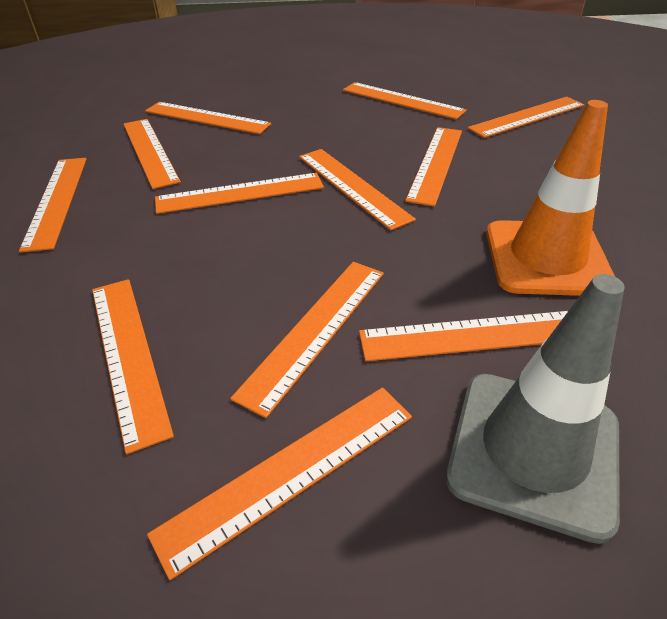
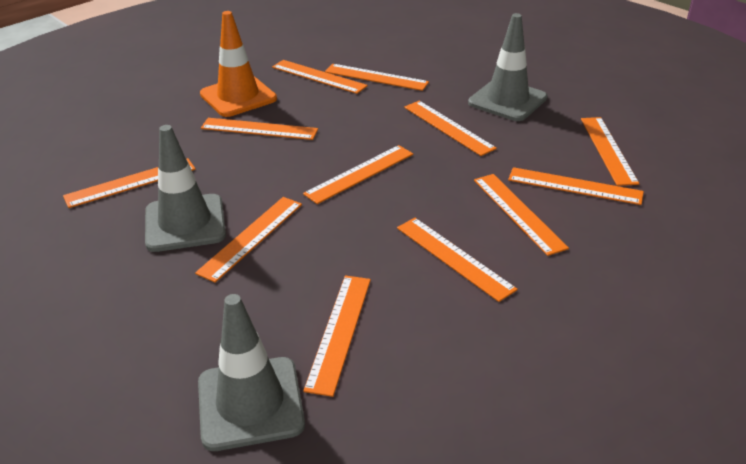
grey traffic cone: 1 -> 3

